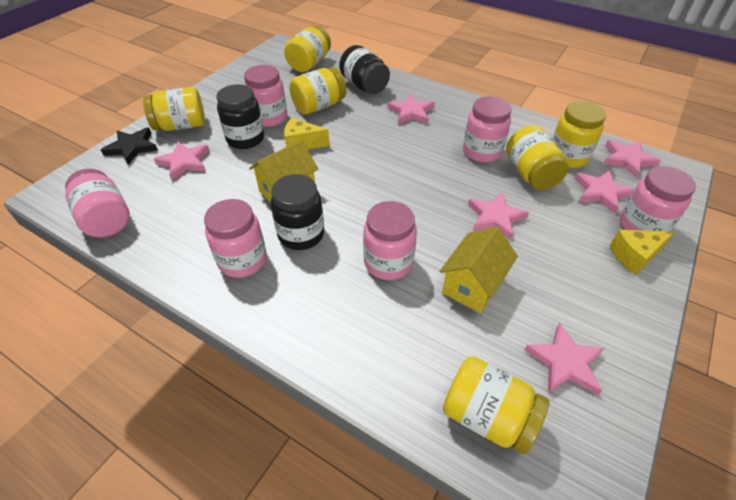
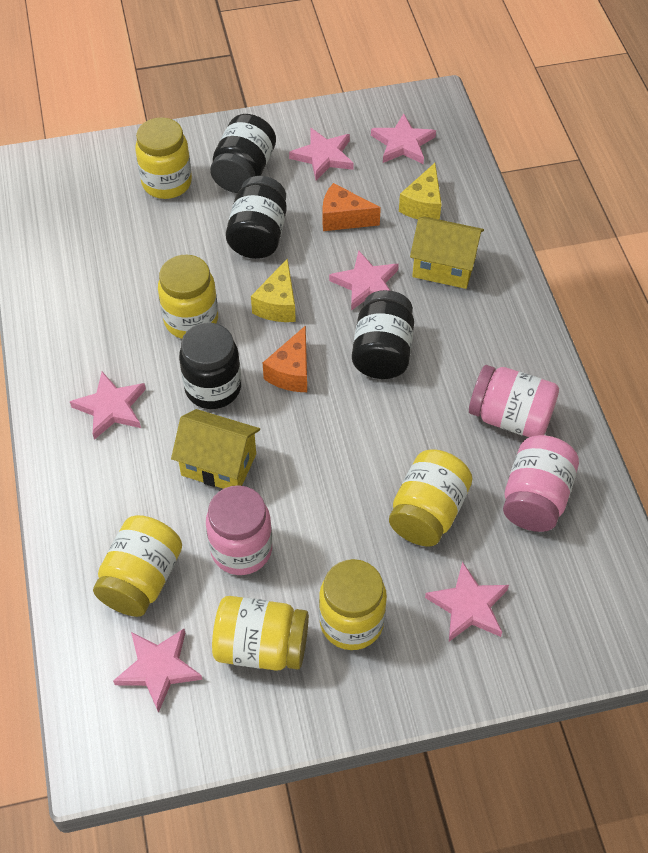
black jar: 3 -> 4
black star: 1 -> 0
orange cheese: 0 -> 2
pink jar: 6 -> 3

